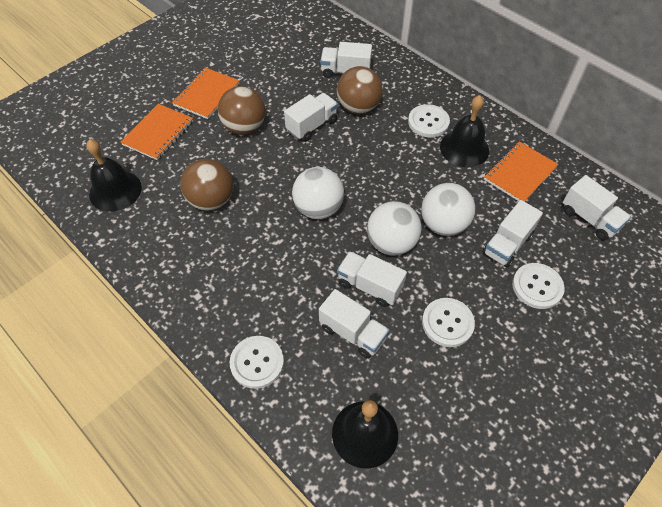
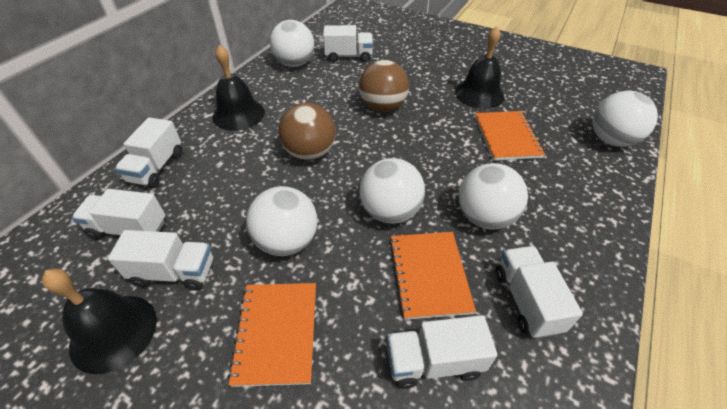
brown ball: 3 -> 2
white ball: 3 -> 5
white button: 4 -> 0

